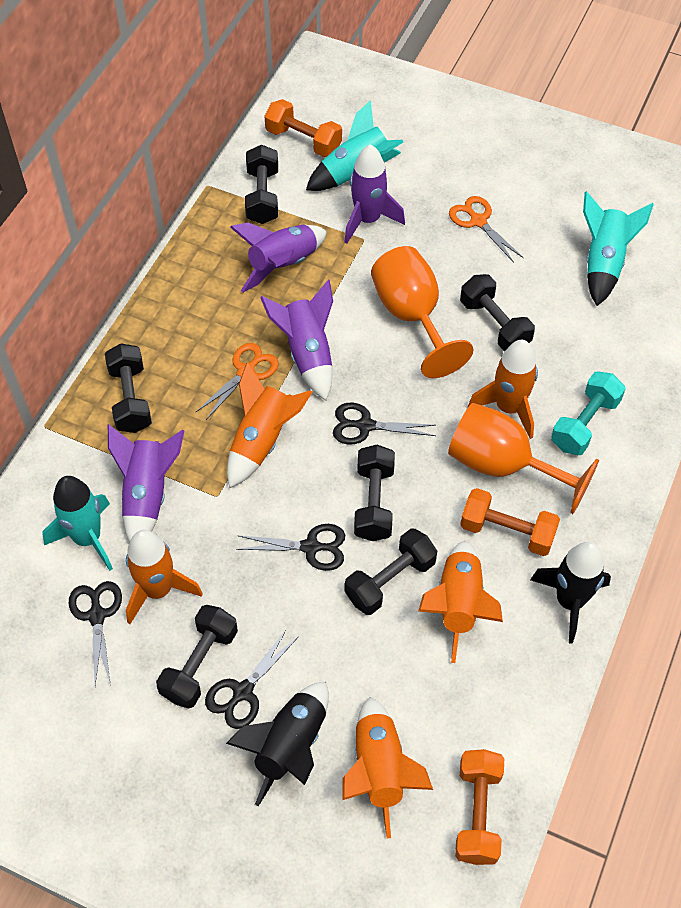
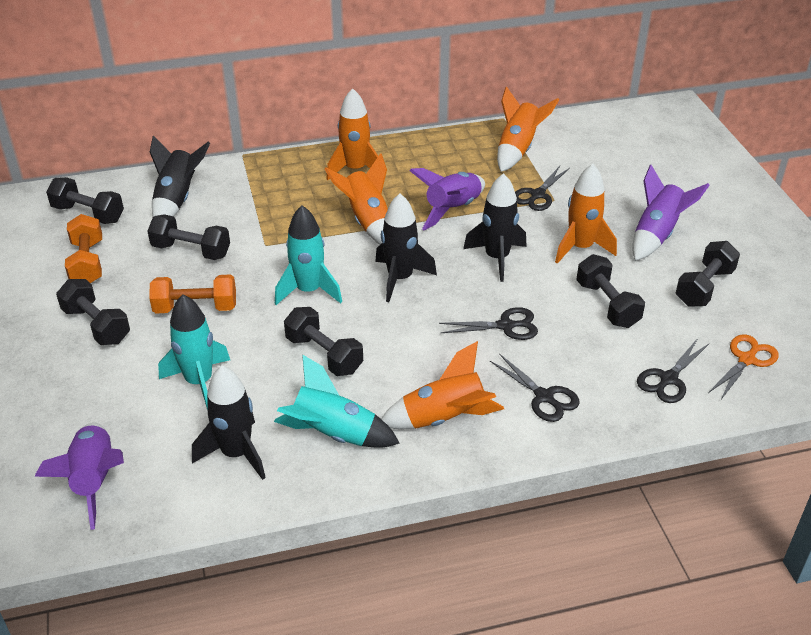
black rocket: 2 -> 4
orange dumbbell: 3 -> 2
orange goblet: 2 -> 0
orange scissors: 2 -> 1
purple rocket: 4 -> 3
turquoise dumbbell: 1 -> 0

